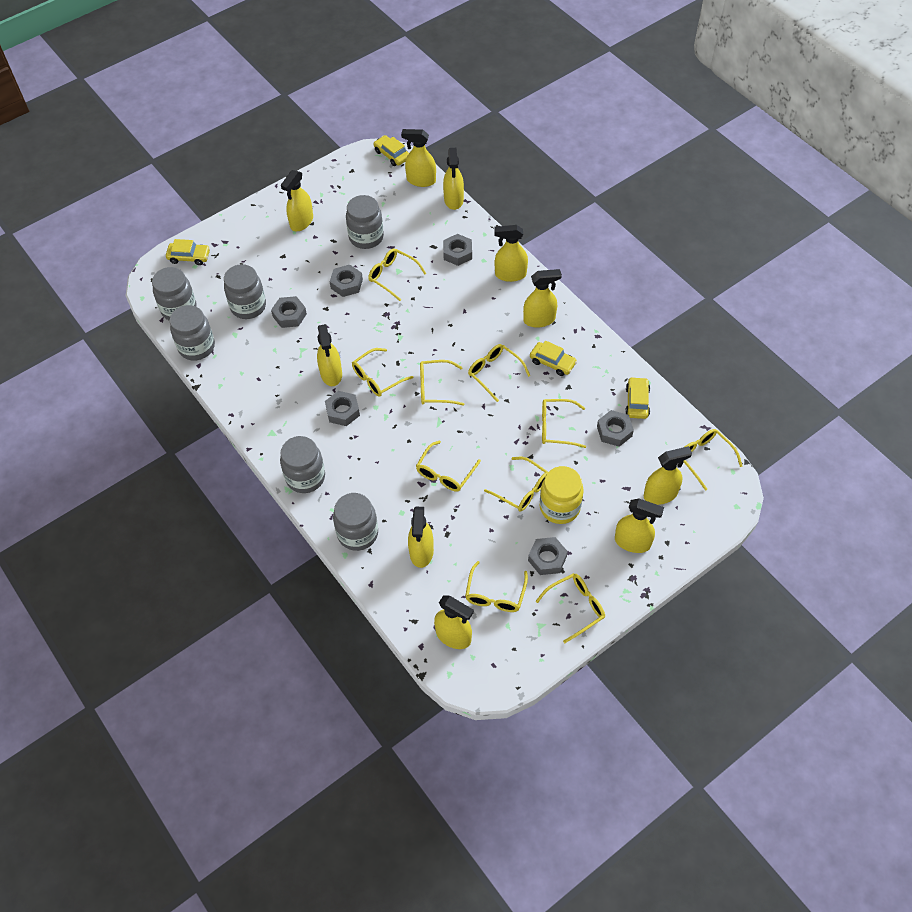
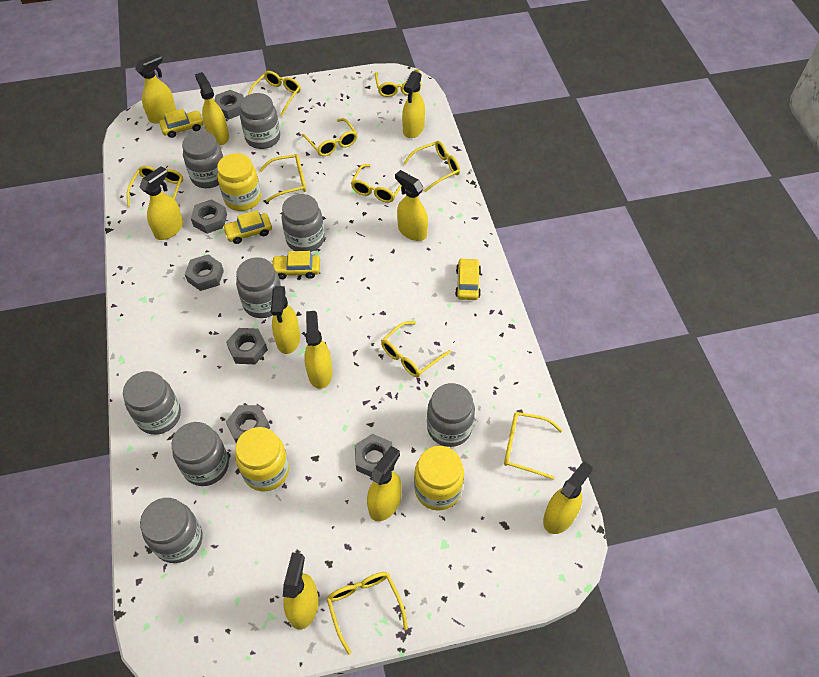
grey jar: 6 -> 8
yellow jar: 1 -> 3

